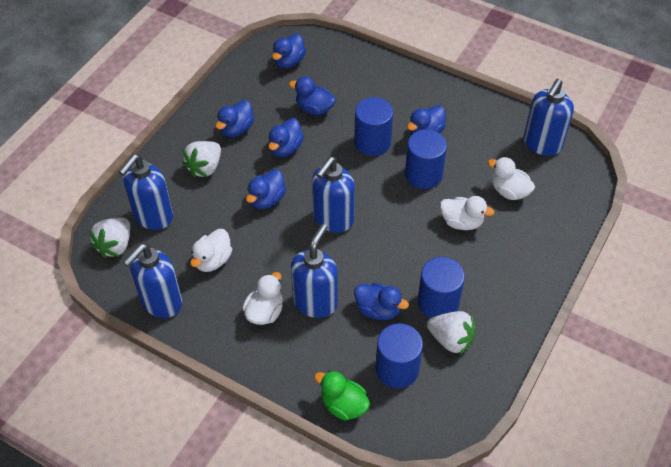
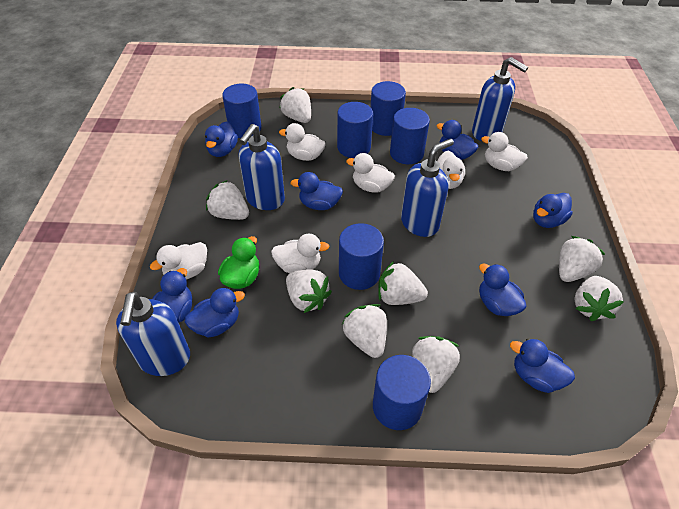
blue cylinder: 4 -> 6
blue duck: 7 -> 8
blue soap dispenser: 5 -> 4
white duck: 4 -> 6
white strawberry: 3 -> 8

